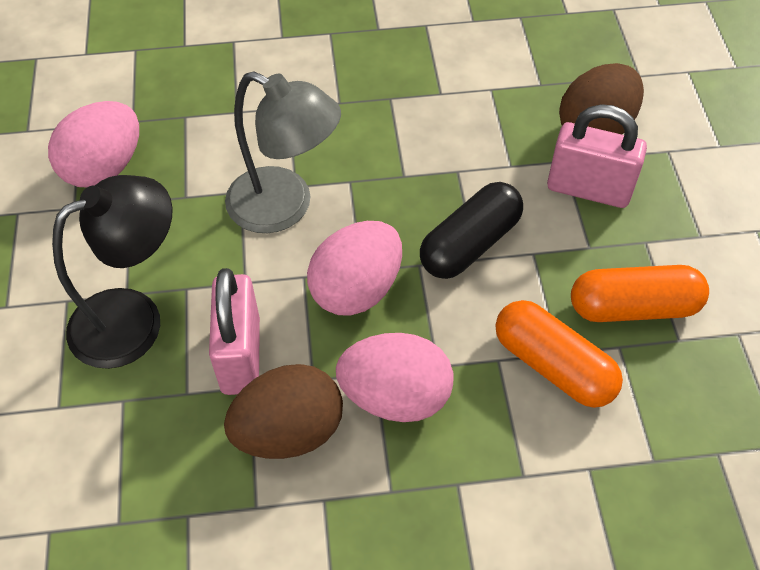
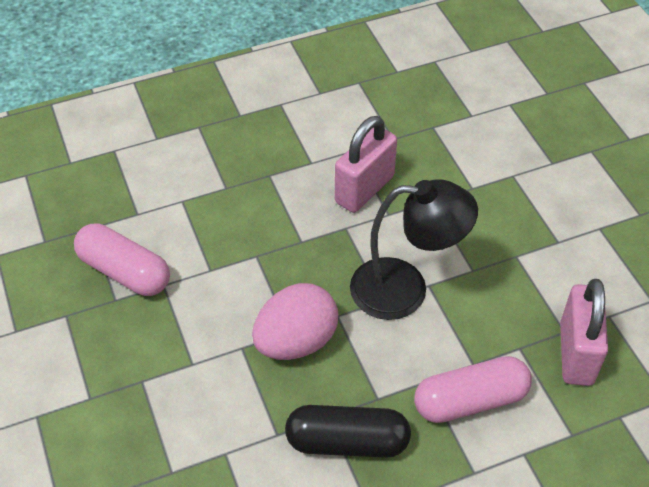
brown egg: 2 -> 0
grey lamp: 1 -> 0
orange capsule: 2 -> 0
pink capsule: 0 -> 2
pink egg: 3 -> 1

